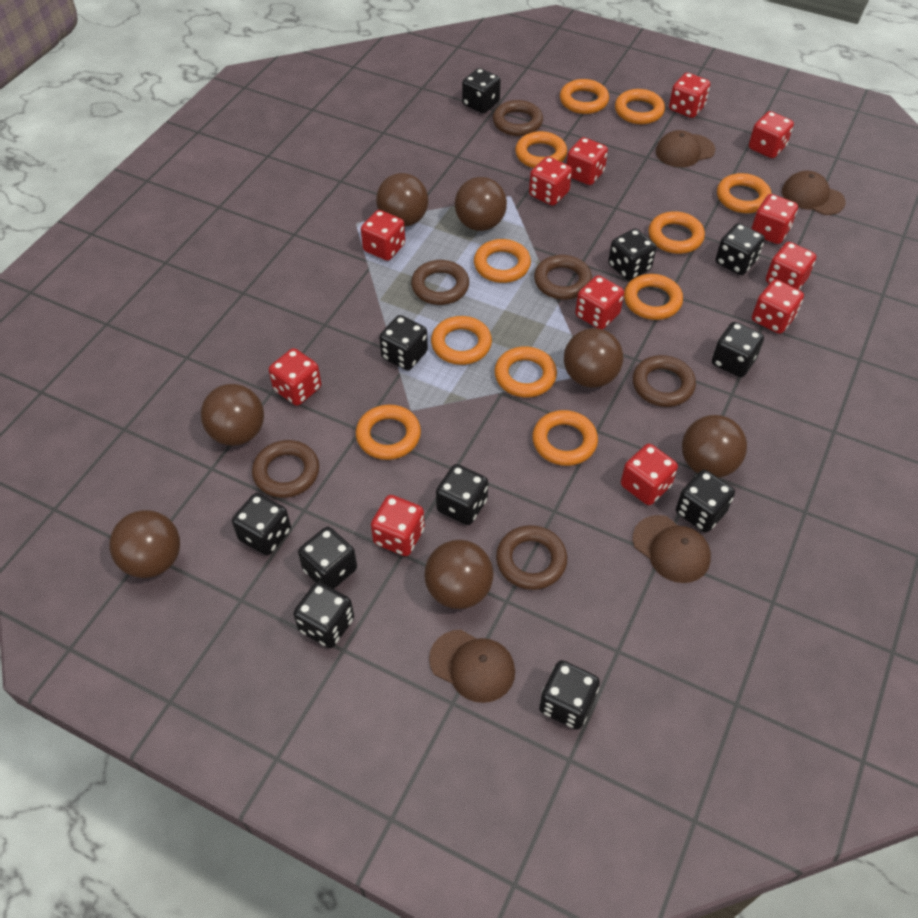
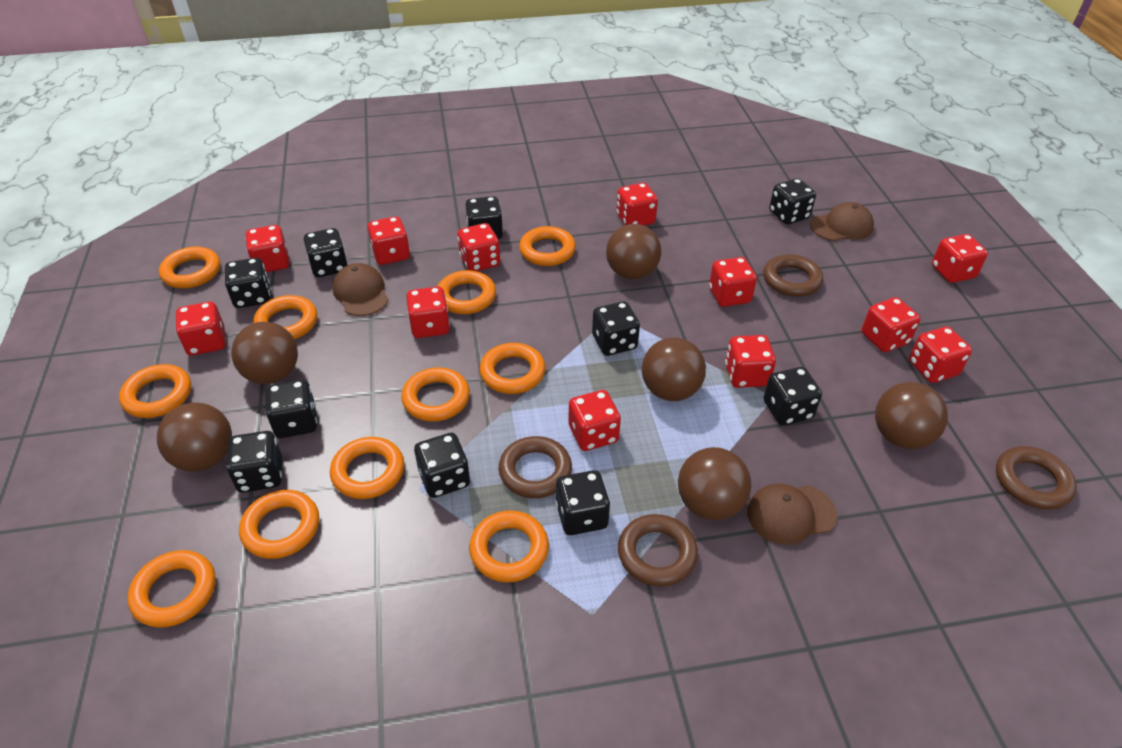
black dice: 11 -> 10
brown ball: 7 -> 6
brown cap: 4 -> 3
brown ring: 6 -> 4

